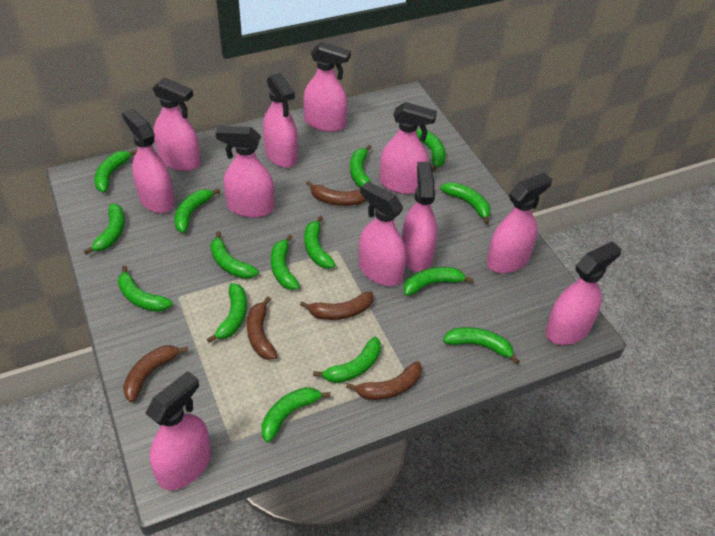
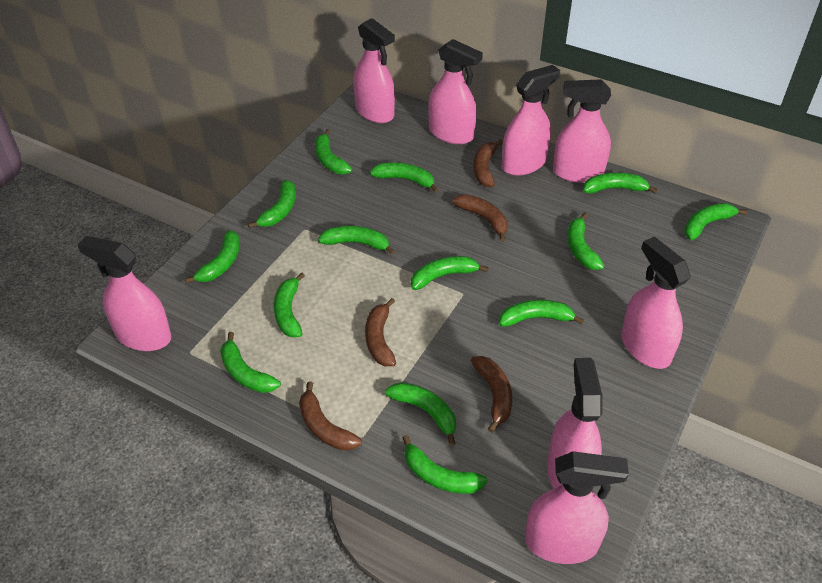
green banana: 15 -> 14
pink spray bottle: 11 -> 8

